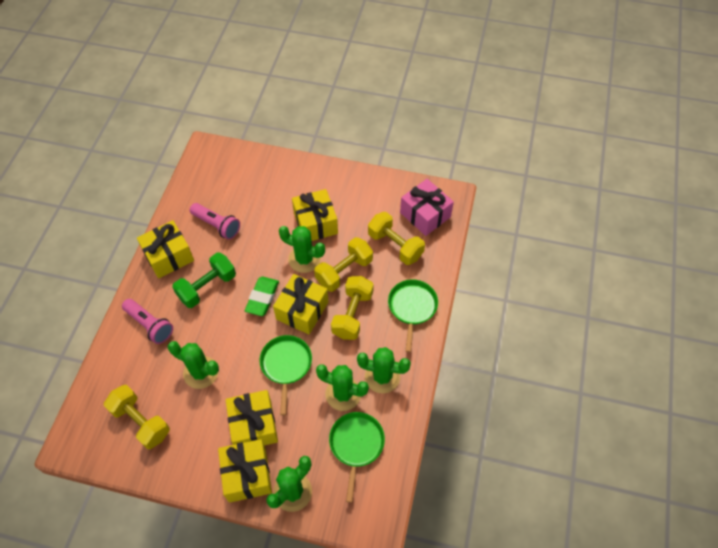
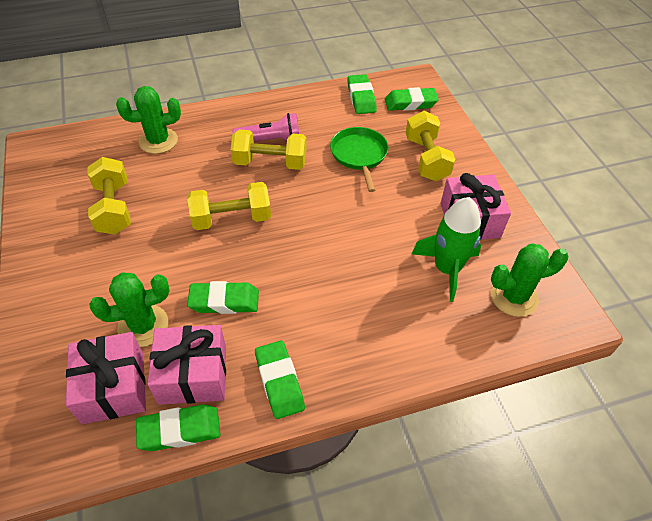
green cactus: 5 -> 3
green dumbbell: 1 -> 0
green eraser: 1 -> 5
green pan: 3 -> 1
green rocket: 0 -> 1
pink flashlight: 2 -> 1
pink gift: 1 -> 3
yellow gift: 5 -> 0

